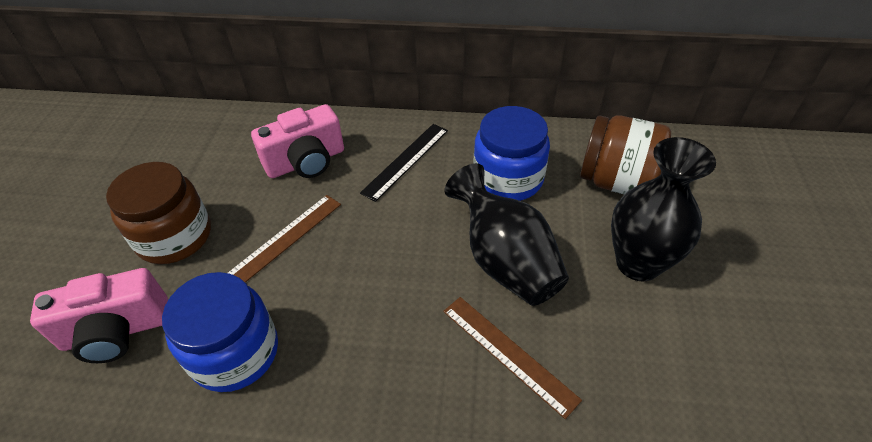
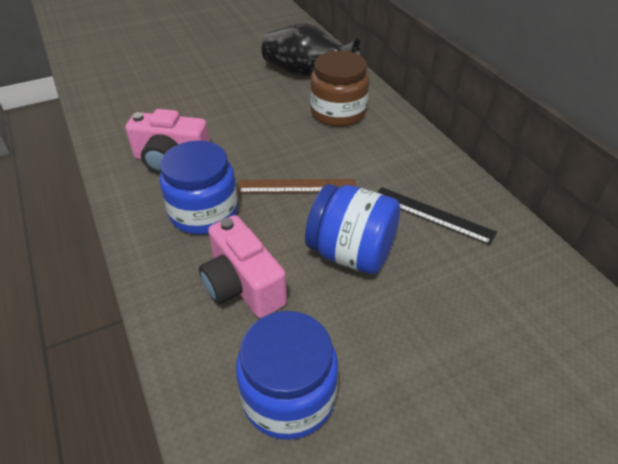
black vase: 2 -> 1
blue jar: 2 -> 3
brown jar: 2 -> 1
brown ruler: 2 -> 1

